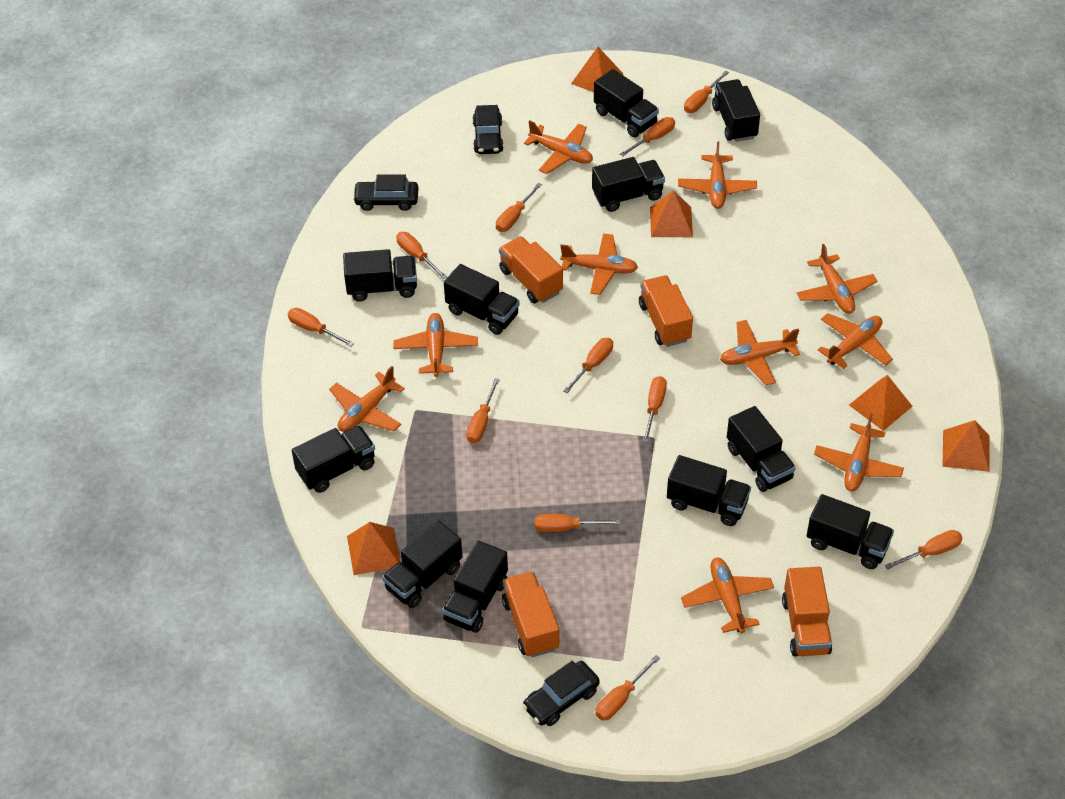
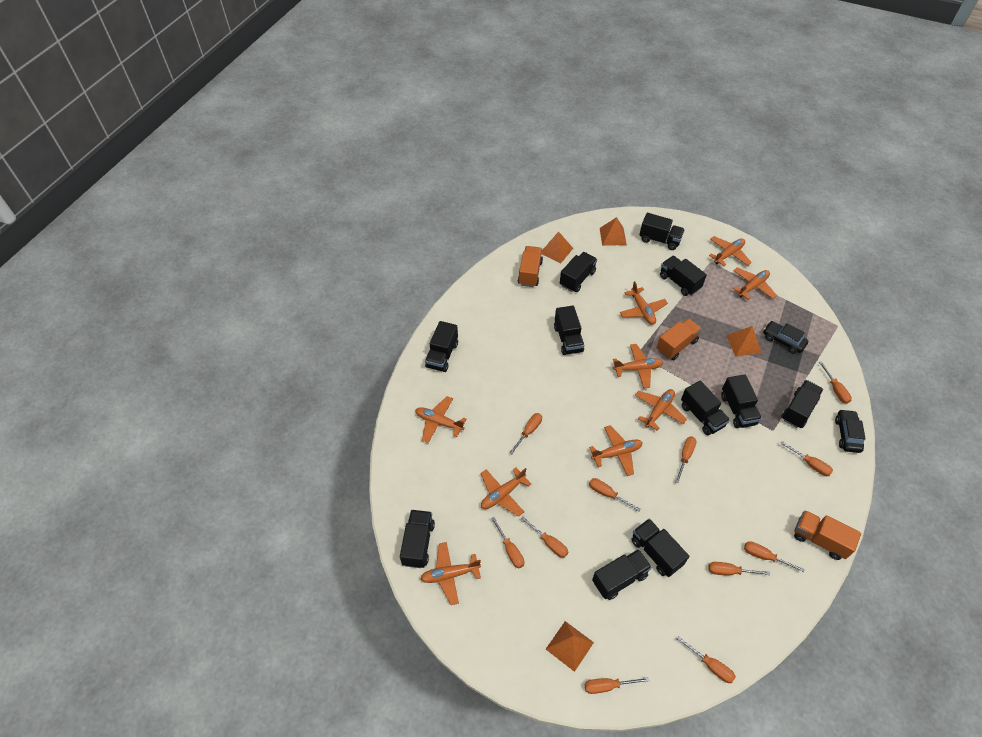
black car: 3 -> 2
orange plane: 10 -> 9
orange pyramid: 5 -> 4
orange truck: 4 -> 3

